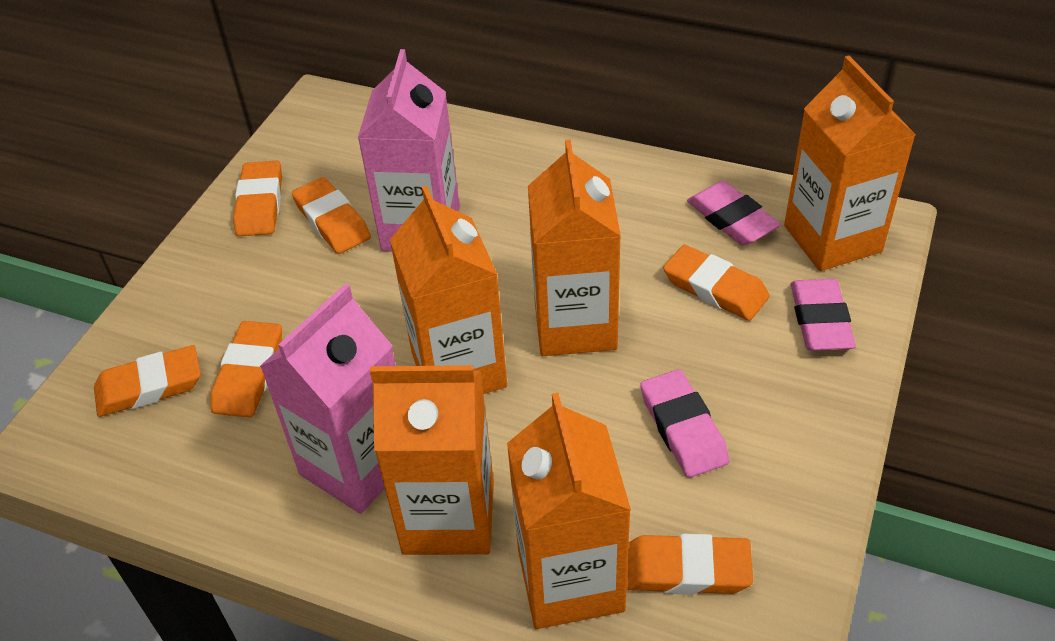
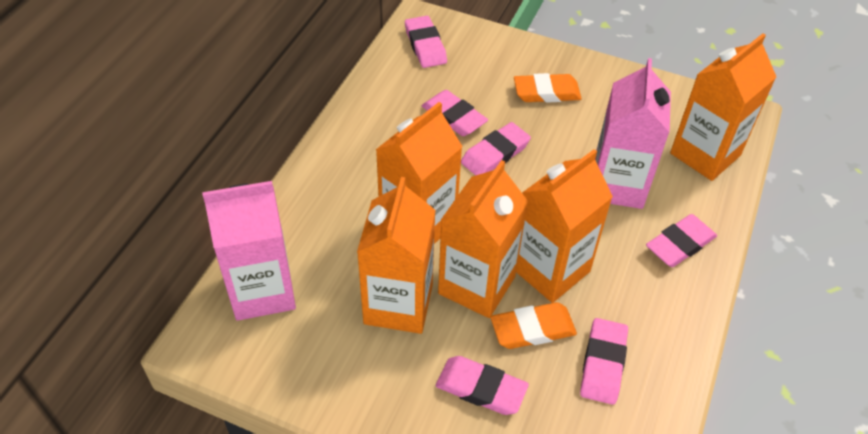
orange eraser: 6 -> 2
pink eraser: 3 -> 6

